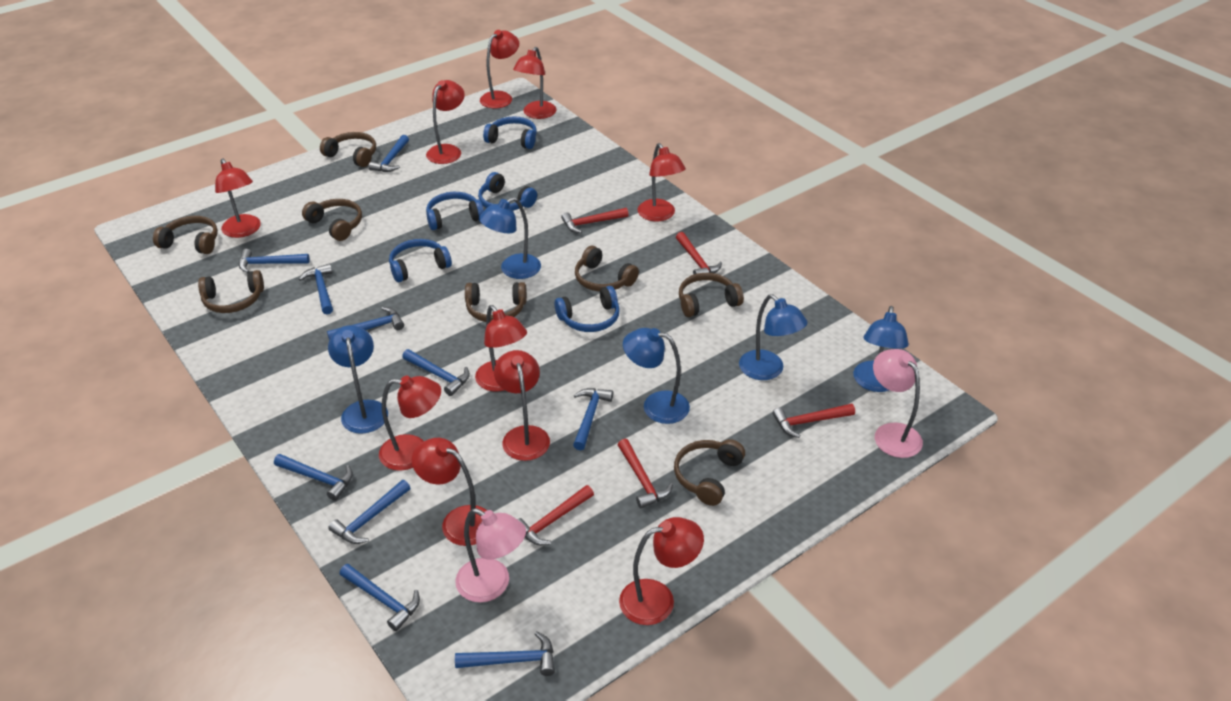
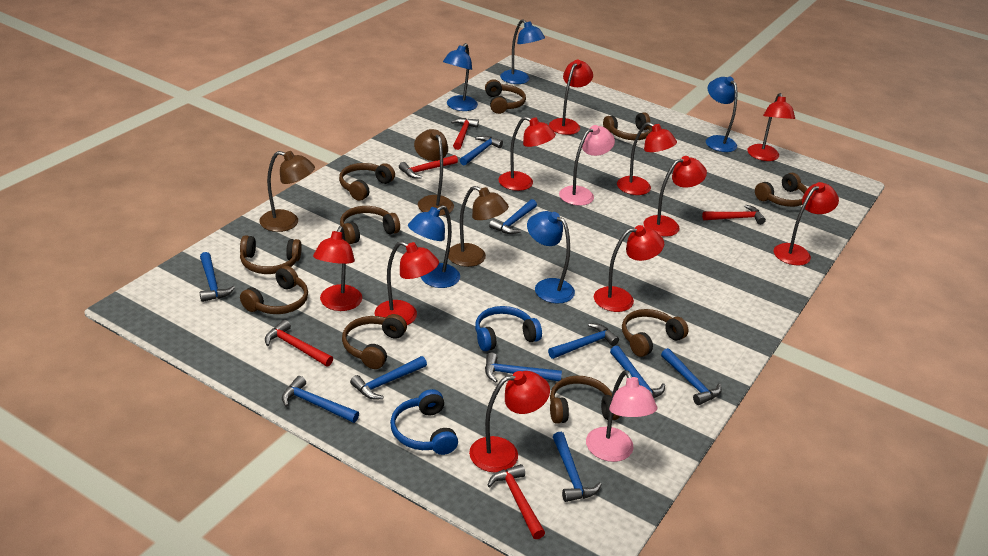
blue headphones: 5 -> 2
brown headphones: 8 -> 10
brown lamp: 0 -> 3

